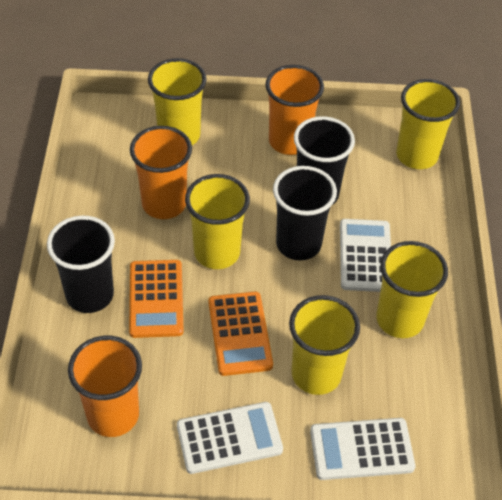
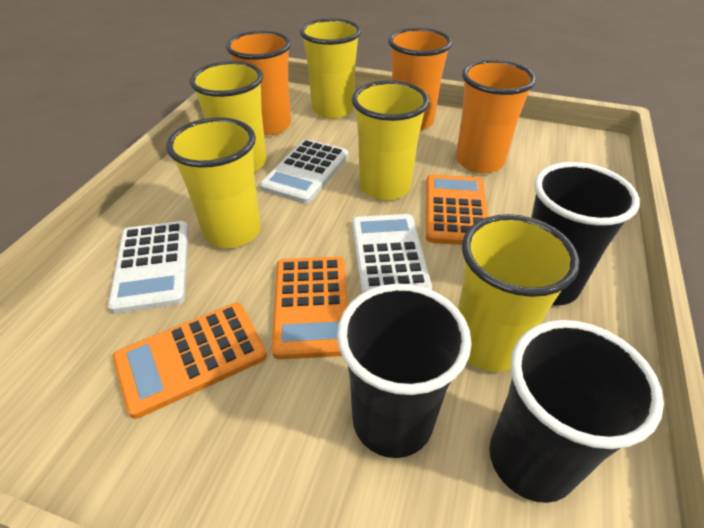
orange calculator: 2 -> 3

